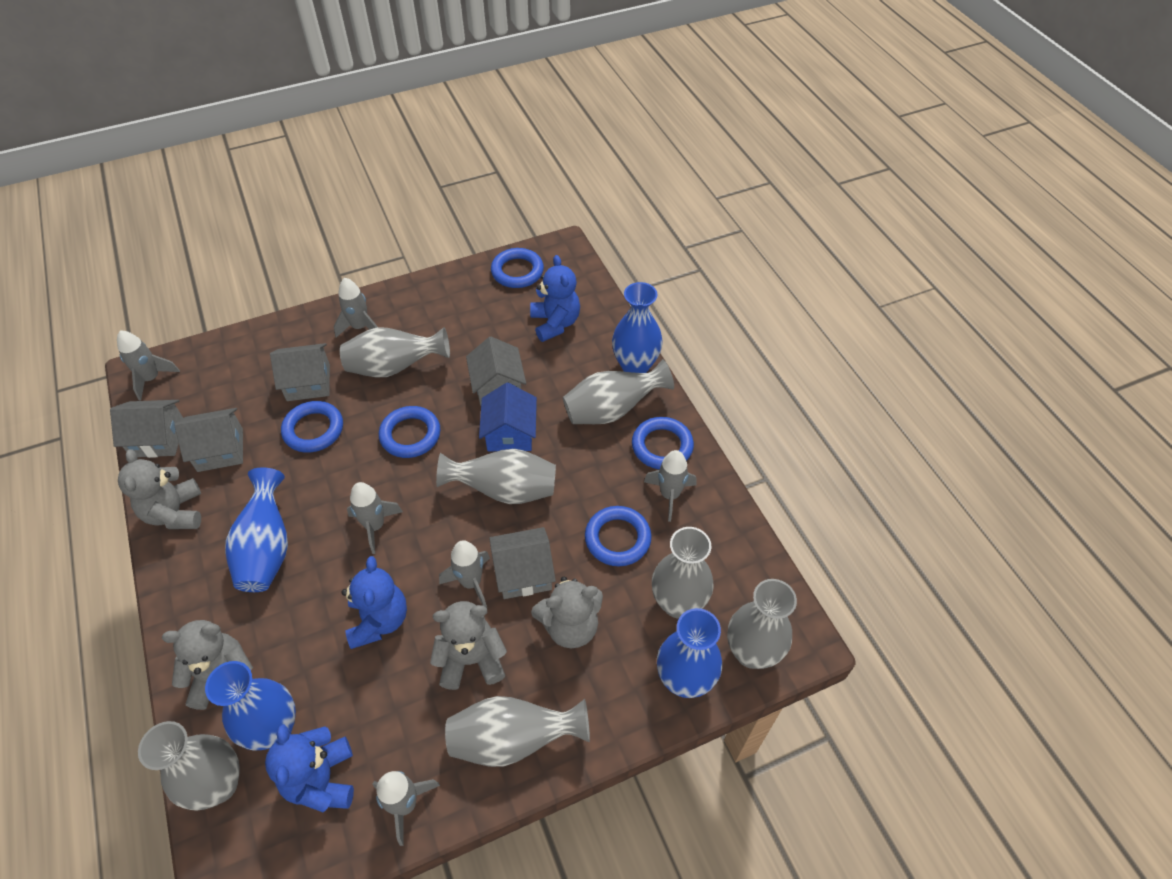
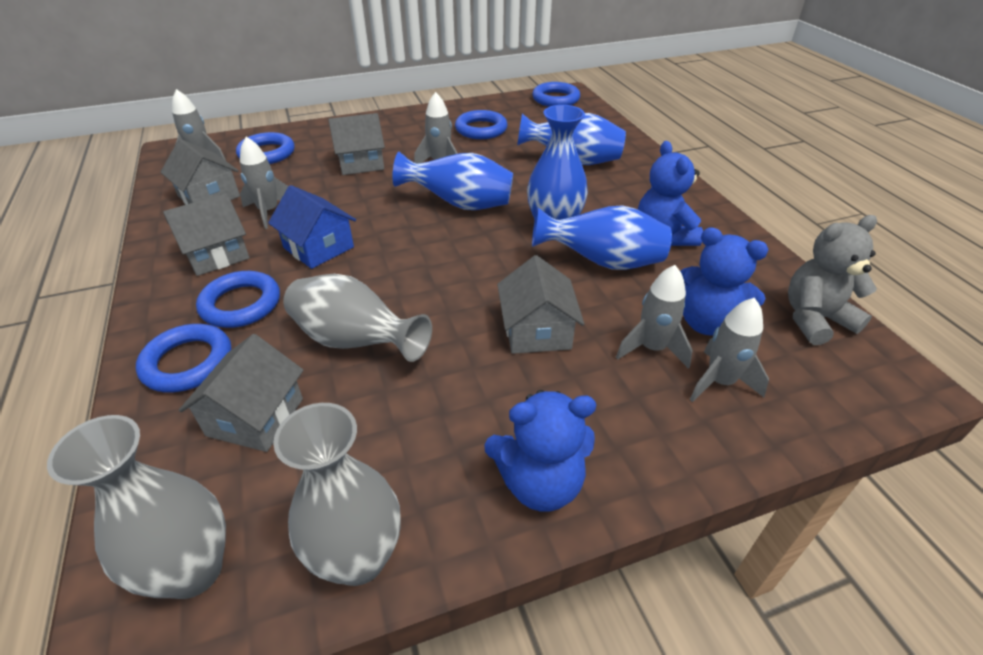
grey rocket: 6 -> 5
grey teddy bear: 4 -> 1
grey vase: 7 -> 3

